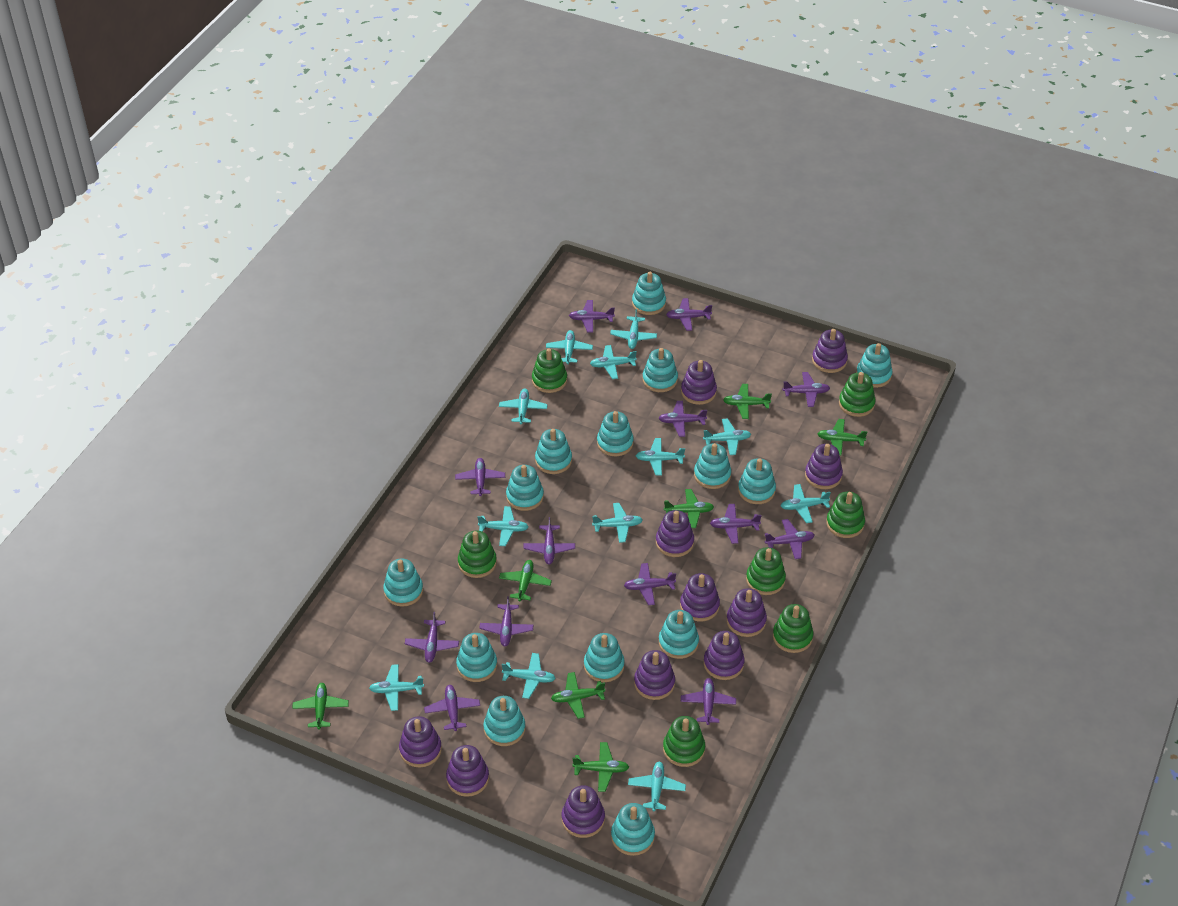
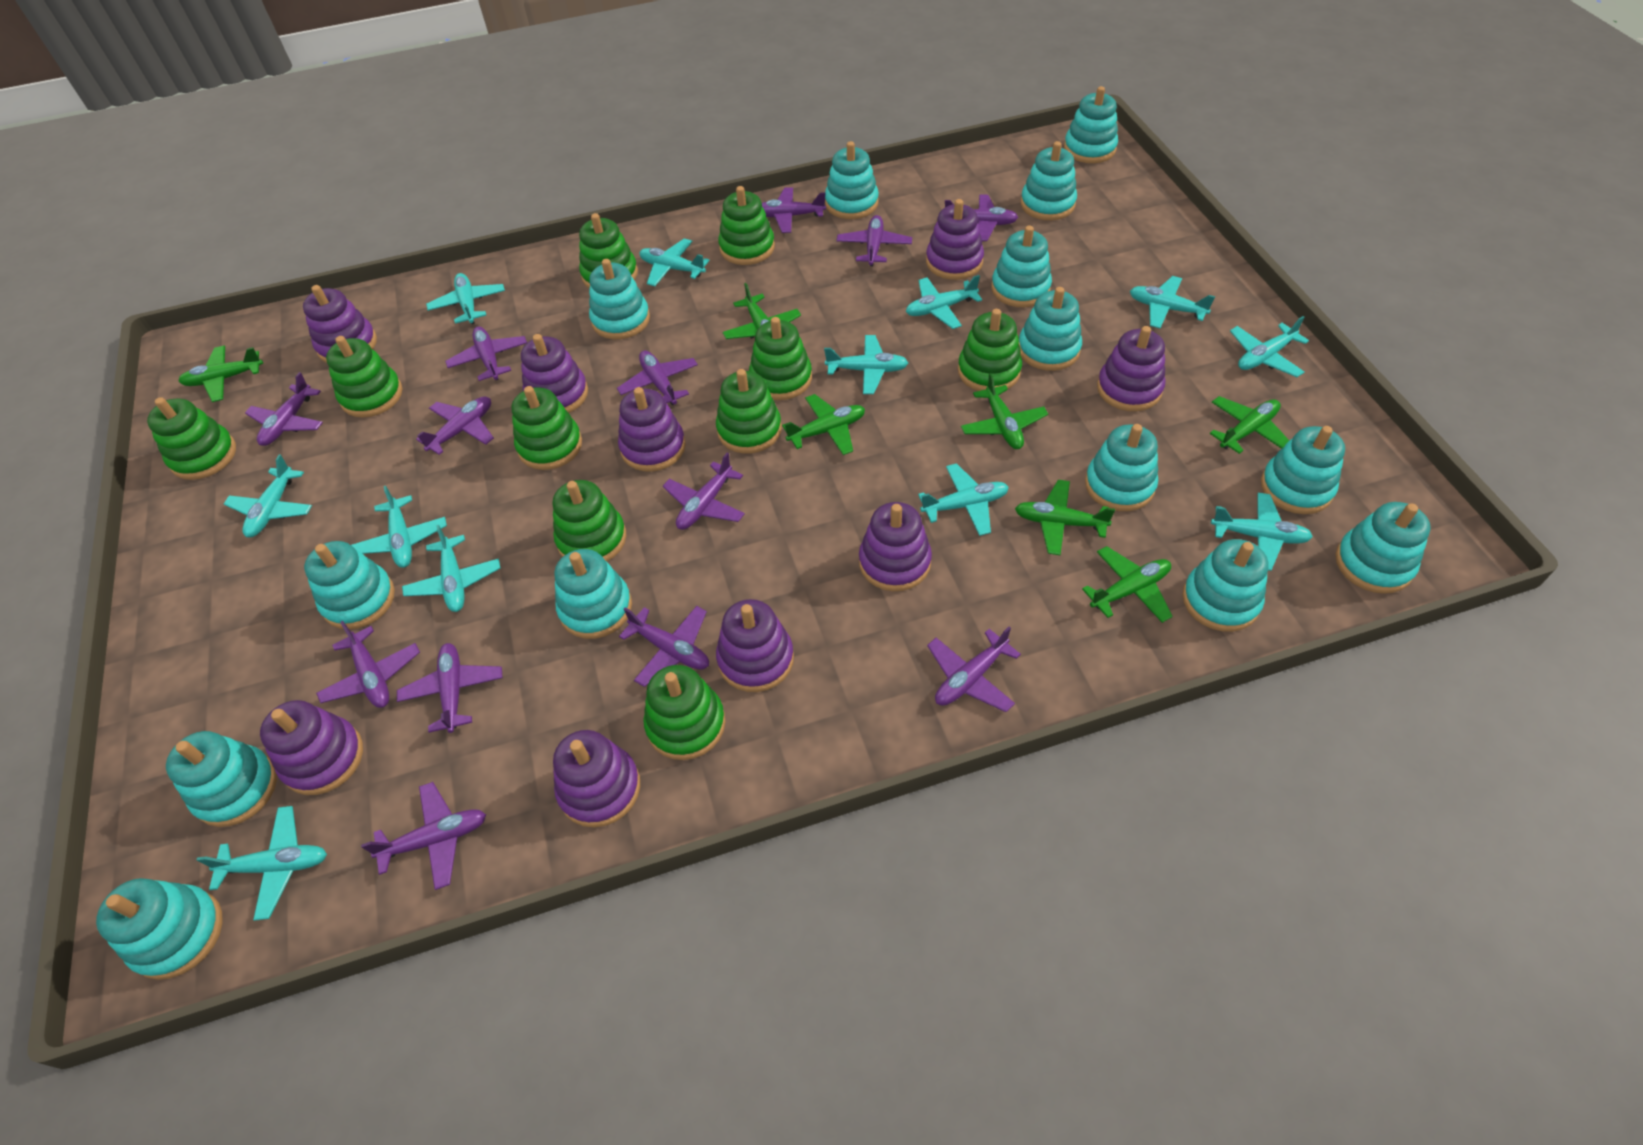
green stacking toy: 7 -> 10
purple stacking toy: 11 -> 9

